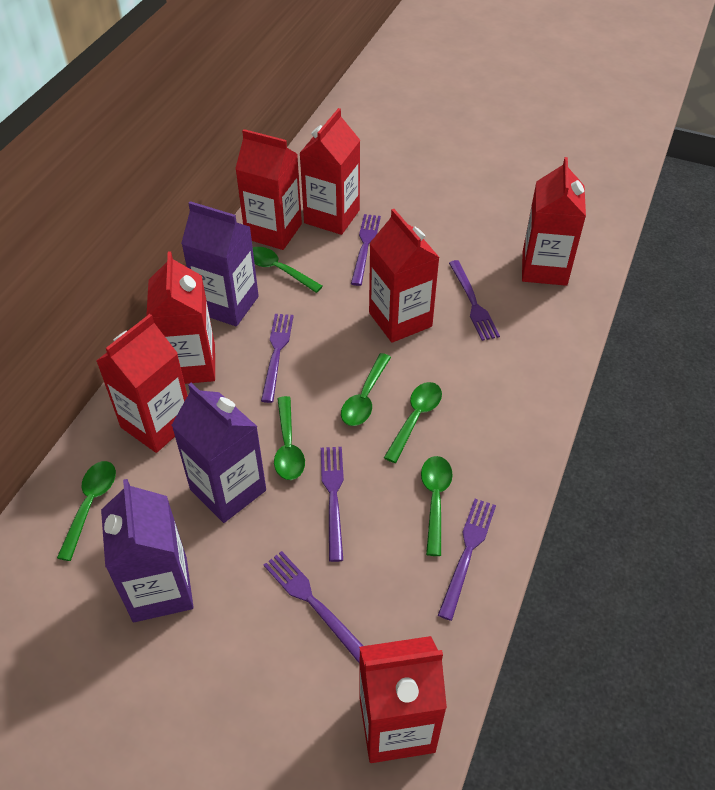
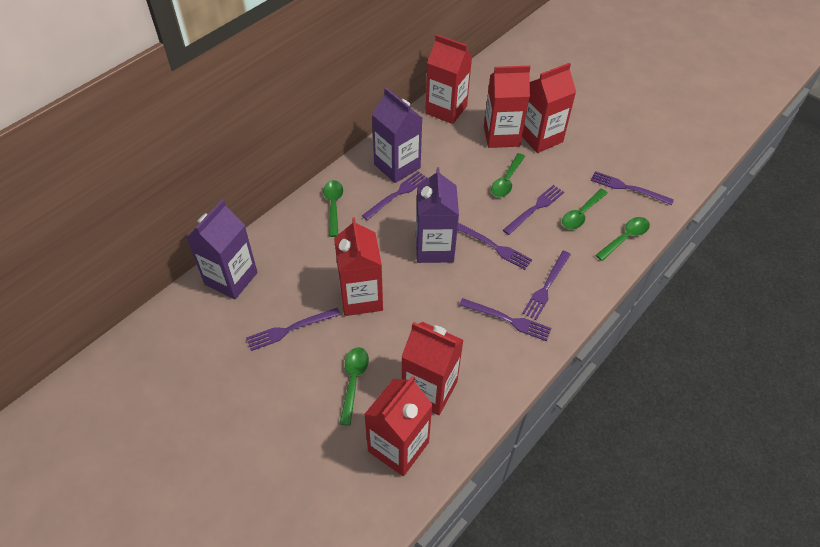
green spoon: 6 -> 5
purple fork: 6 -> 7
red carton: 7 -> 6

